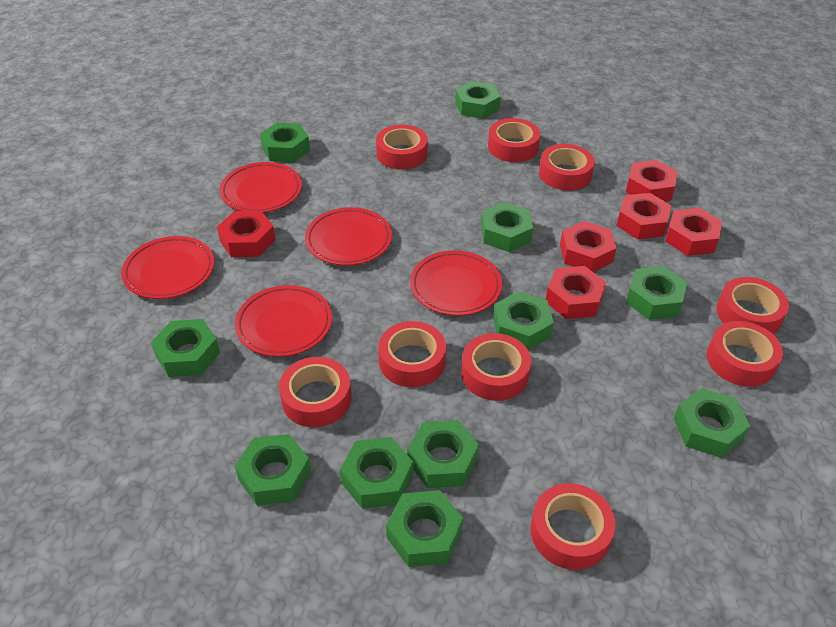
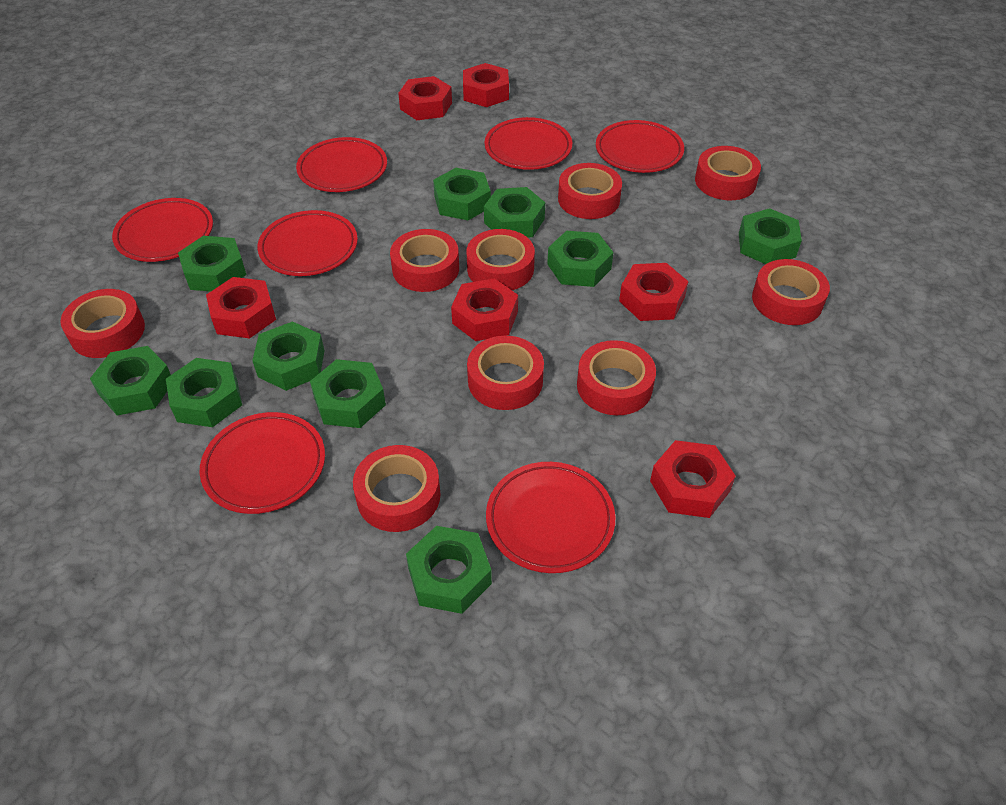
green nut: 11 -> 10
red plate: 5 -> 7

